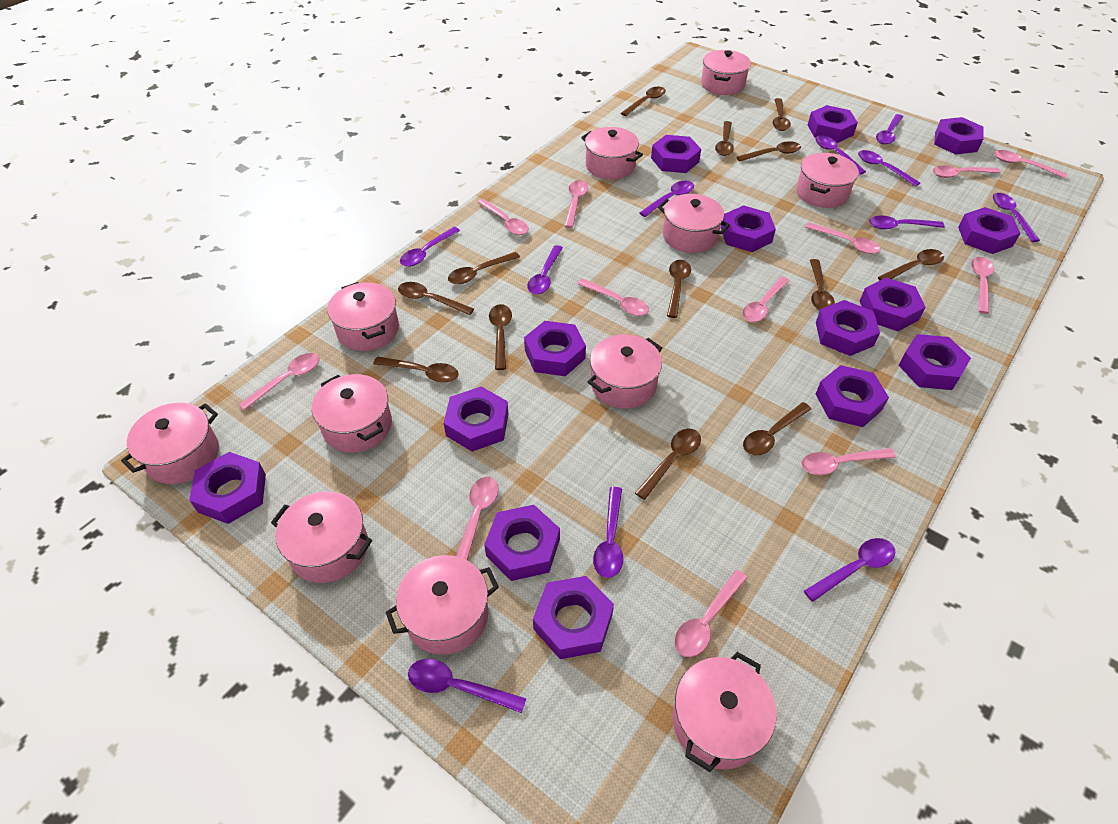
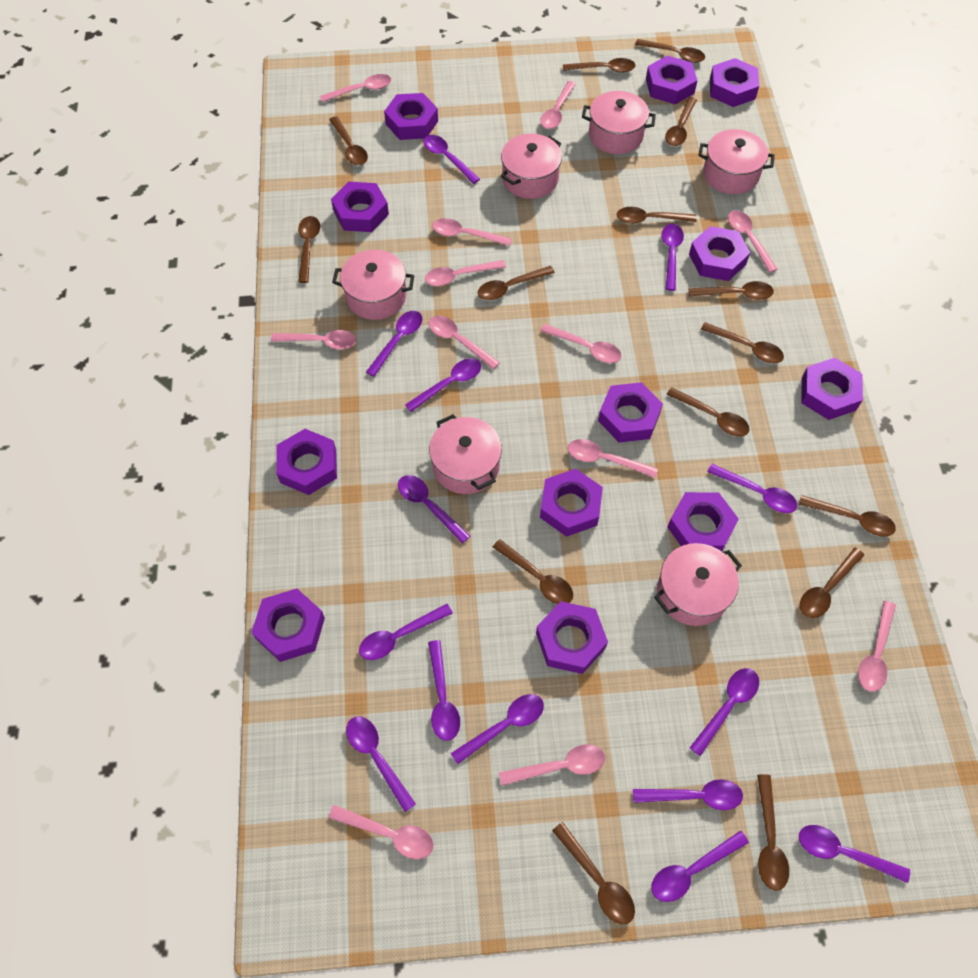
brown spoon: 13 -> 15
pink pot: 11 -> 6
purple nut: 14 -> 12
purple spoon: 11 -> 14

